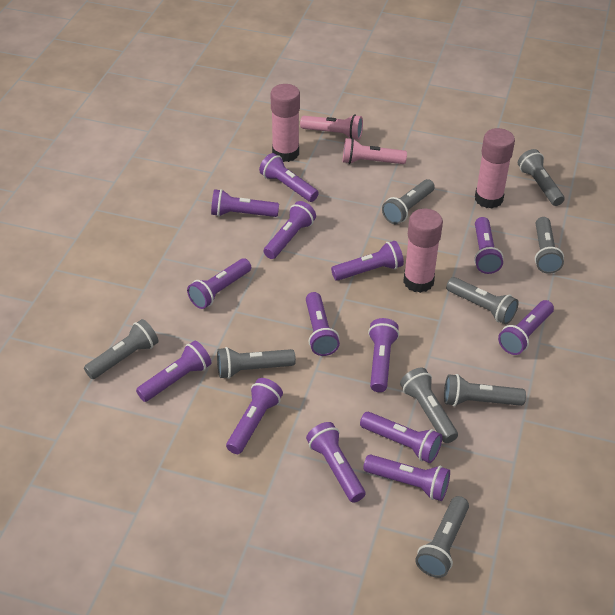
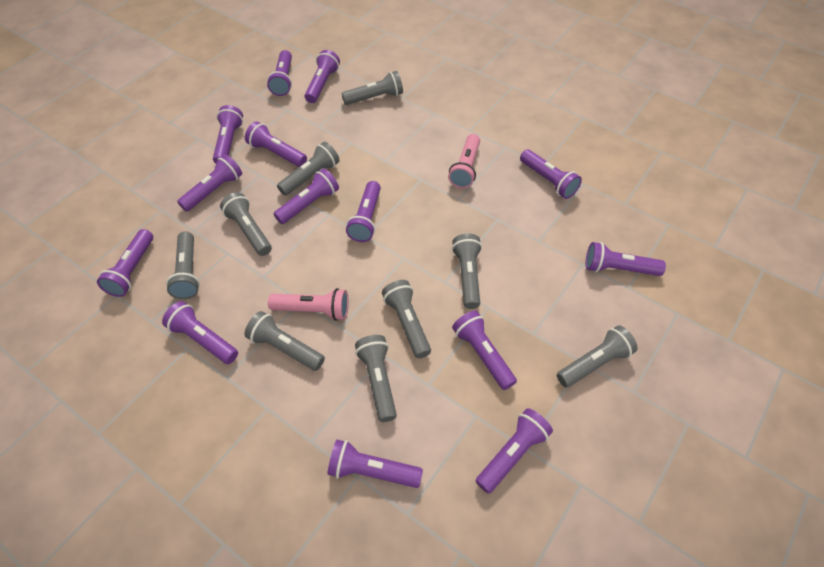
pink glue stick: 3 -> 0

